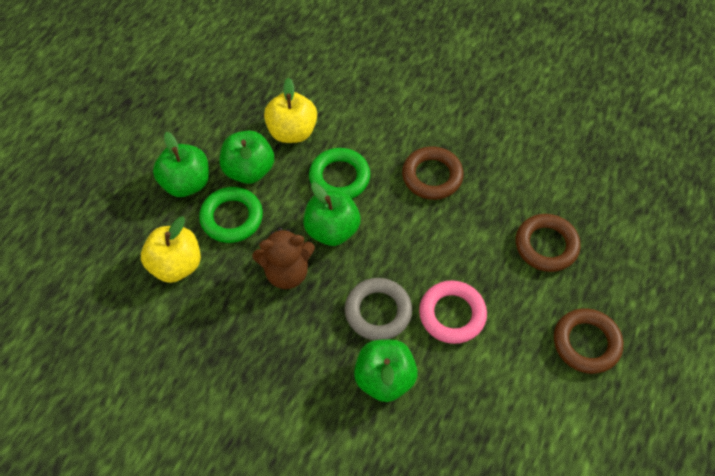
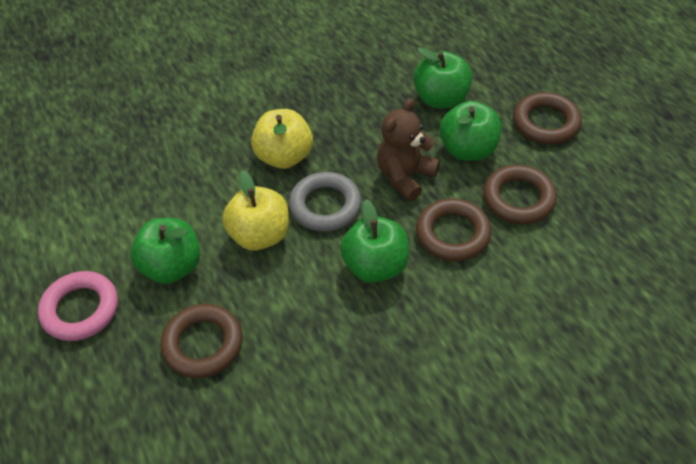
brown ring: 3 -> 4
green ring: 2 -> 0

